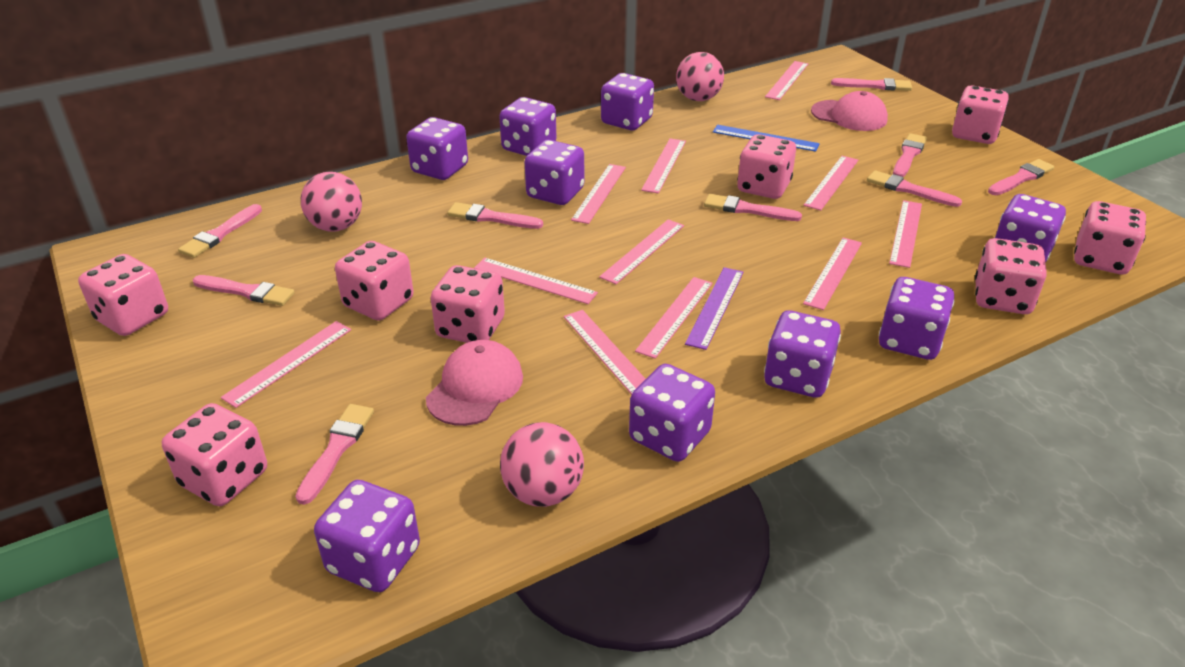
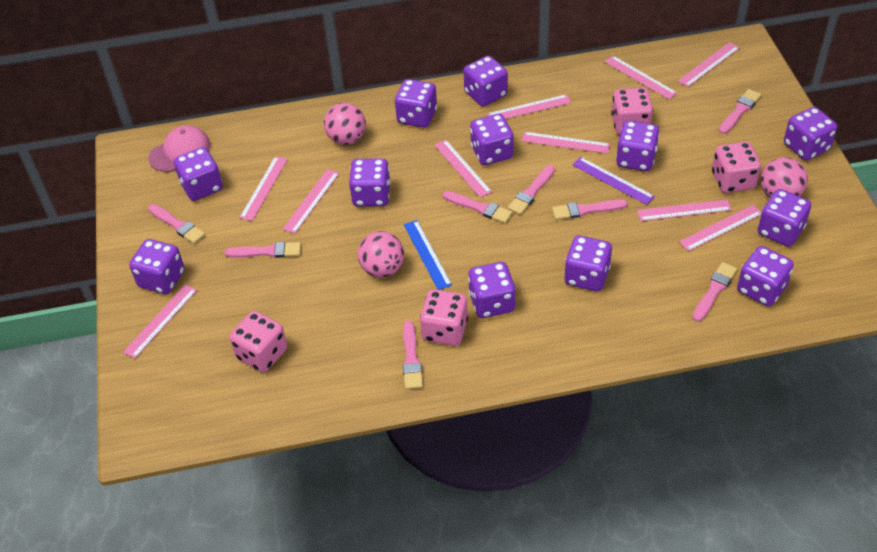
pink brush: 9 -> 8
pink cap: 2 -> 1
pink dice: 8 -> 4
pink ruler: 11 -> 10
purple dice: 9 -> 12

